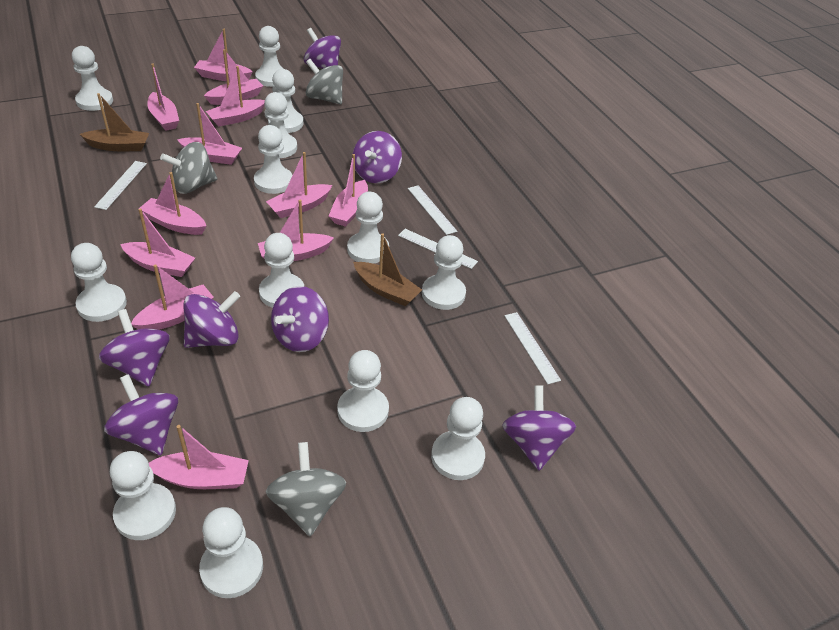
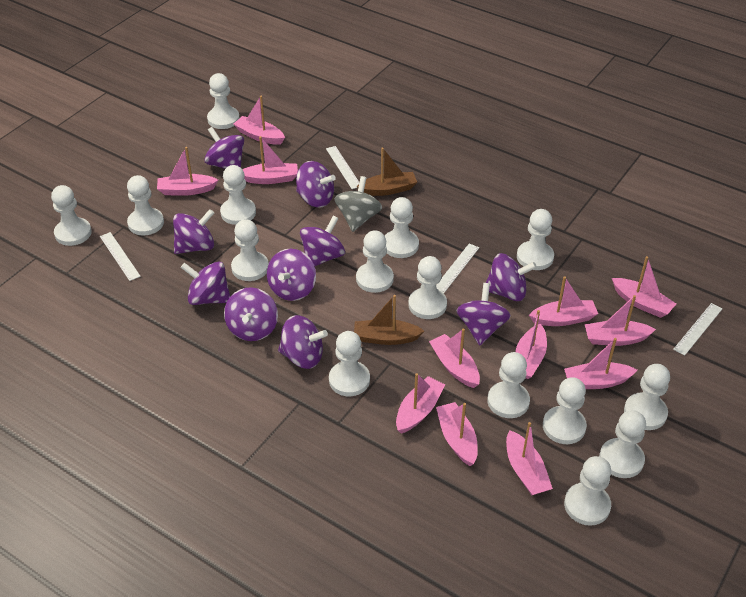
grey spinning top: 3 -> 1
purple spinning top: 7 -> 10
white pawn: 13 -> 15

